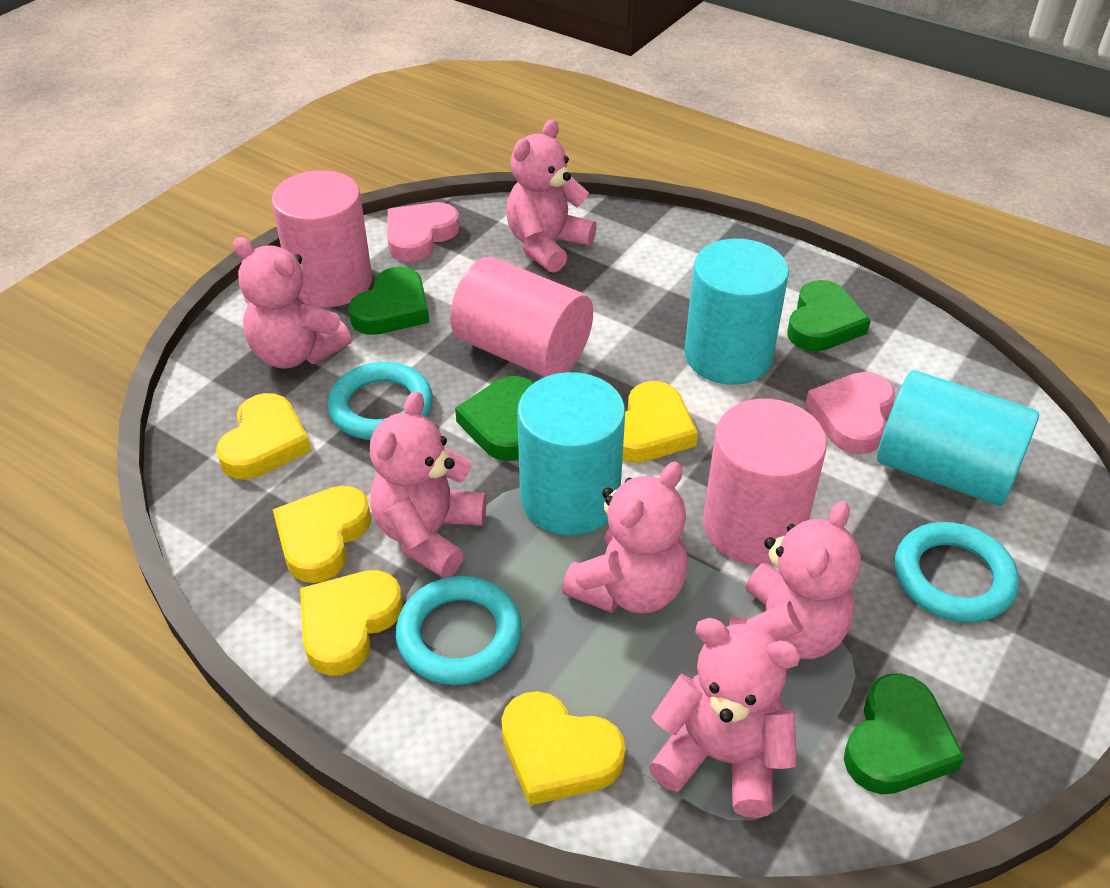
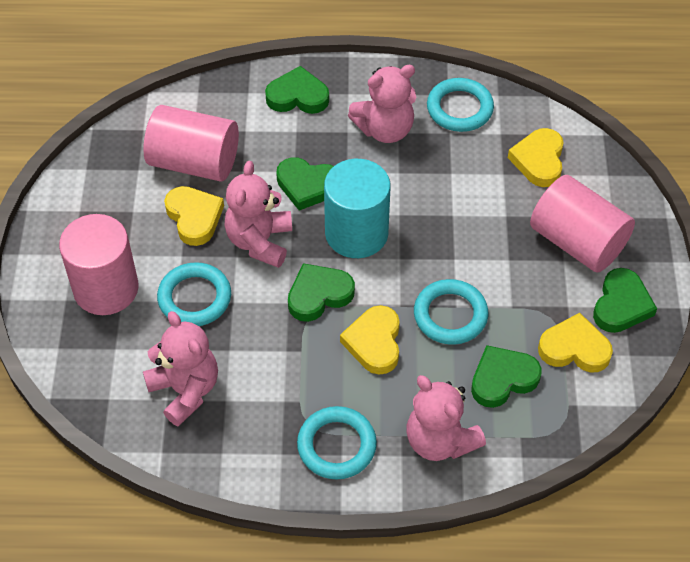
green heart: 4 -> 5
pink heart: 2 -> 0
pink teddy bear: 6 -> 4
turquoise cylinder: 3 -> 1
turquoise ring: 3 -> 4
yellow heart: 5 -> 4

